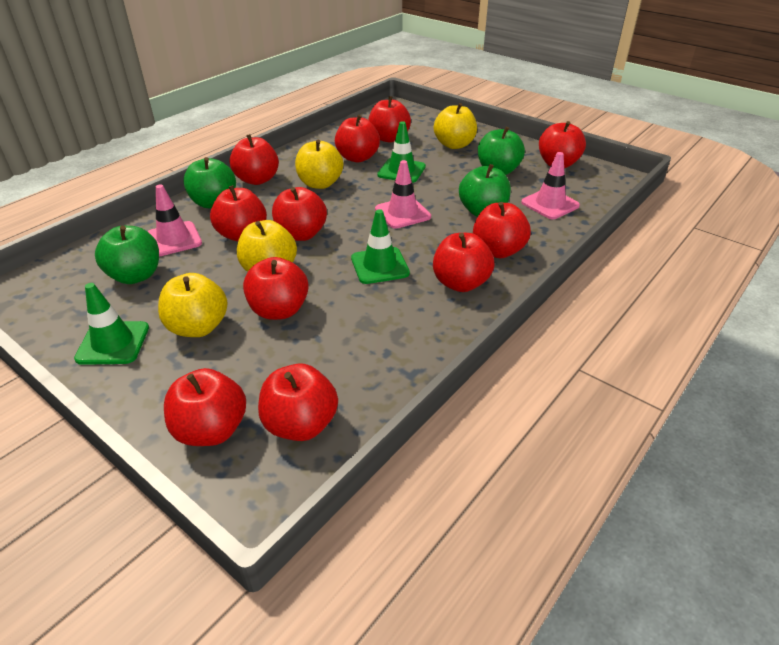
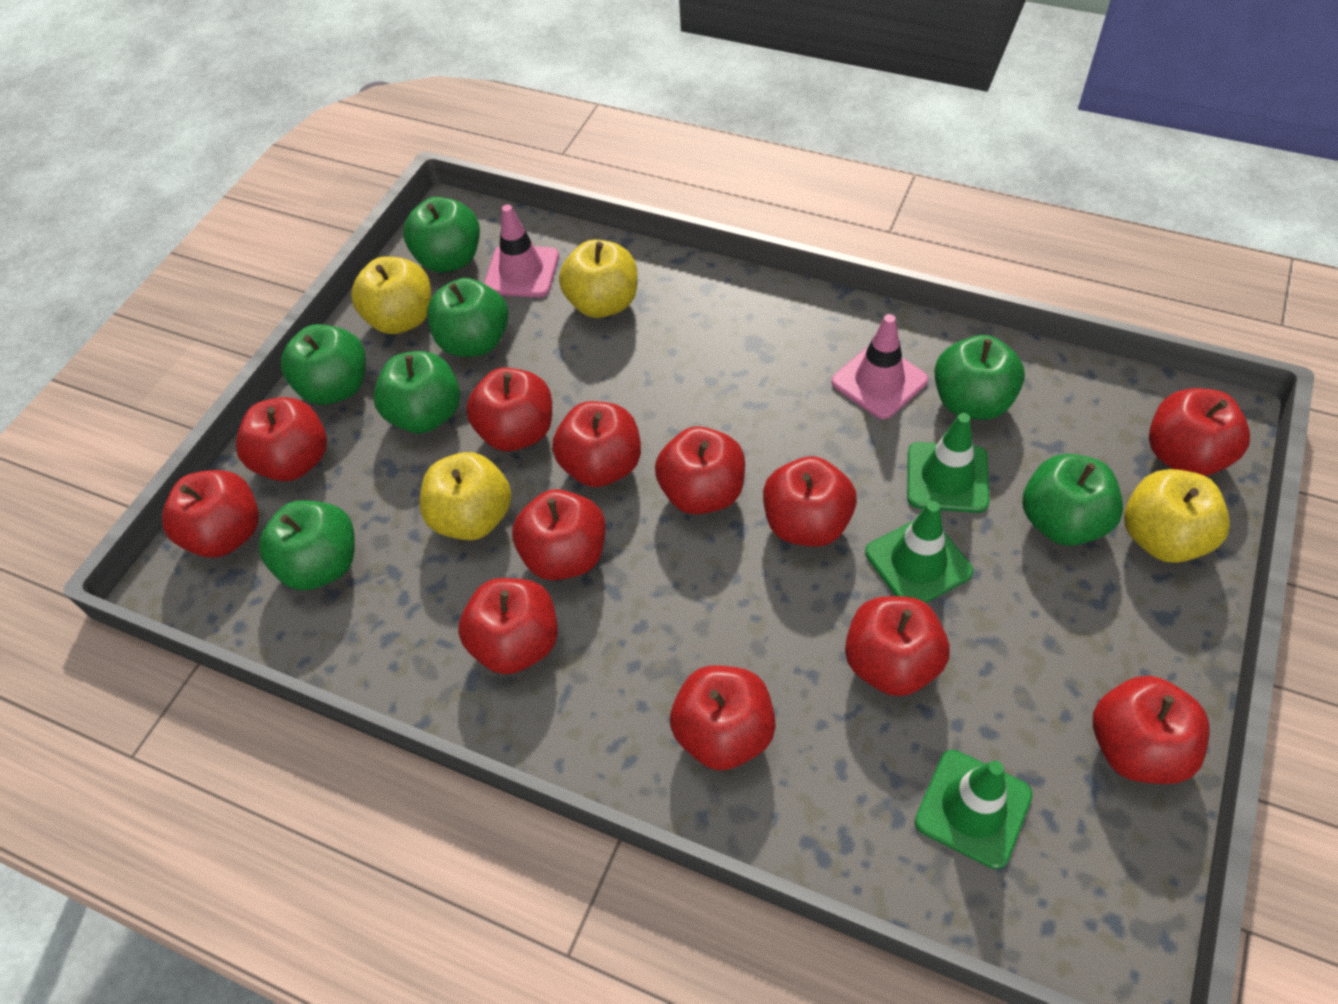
green apple: 4 -> 7
pink traffic cone: 3 -> 2
red apple: 11 -> 12

